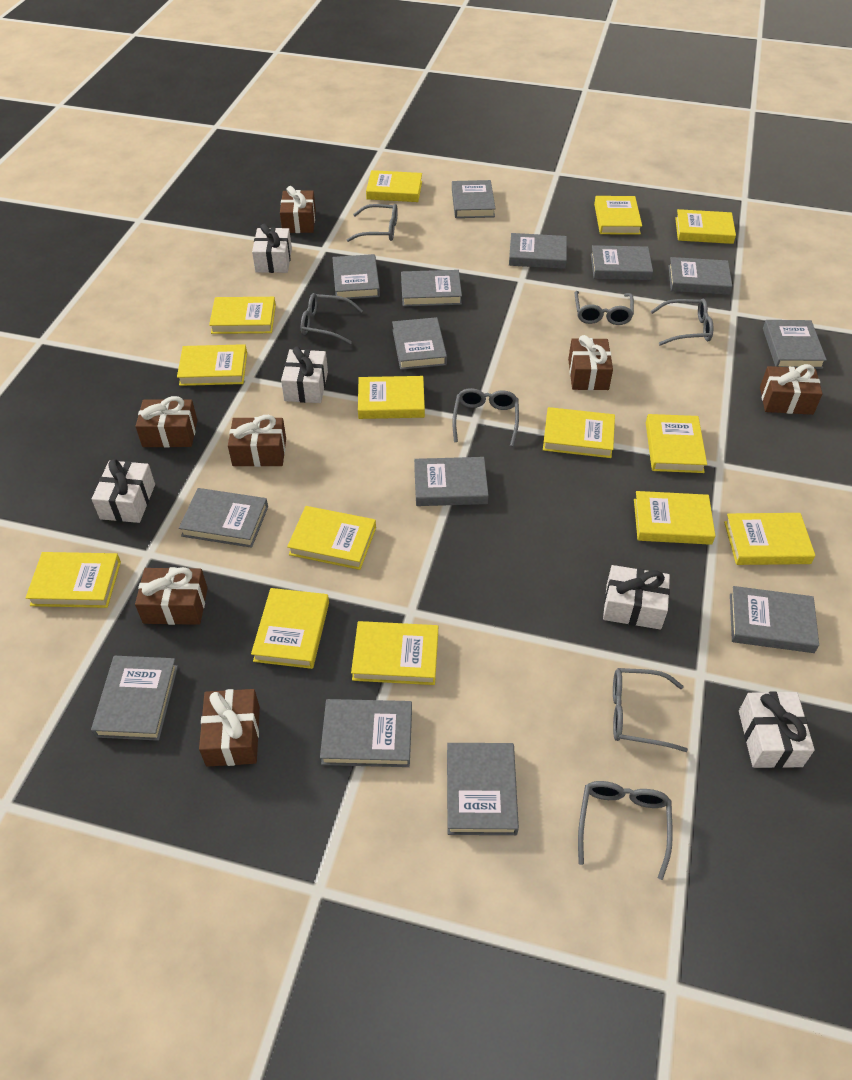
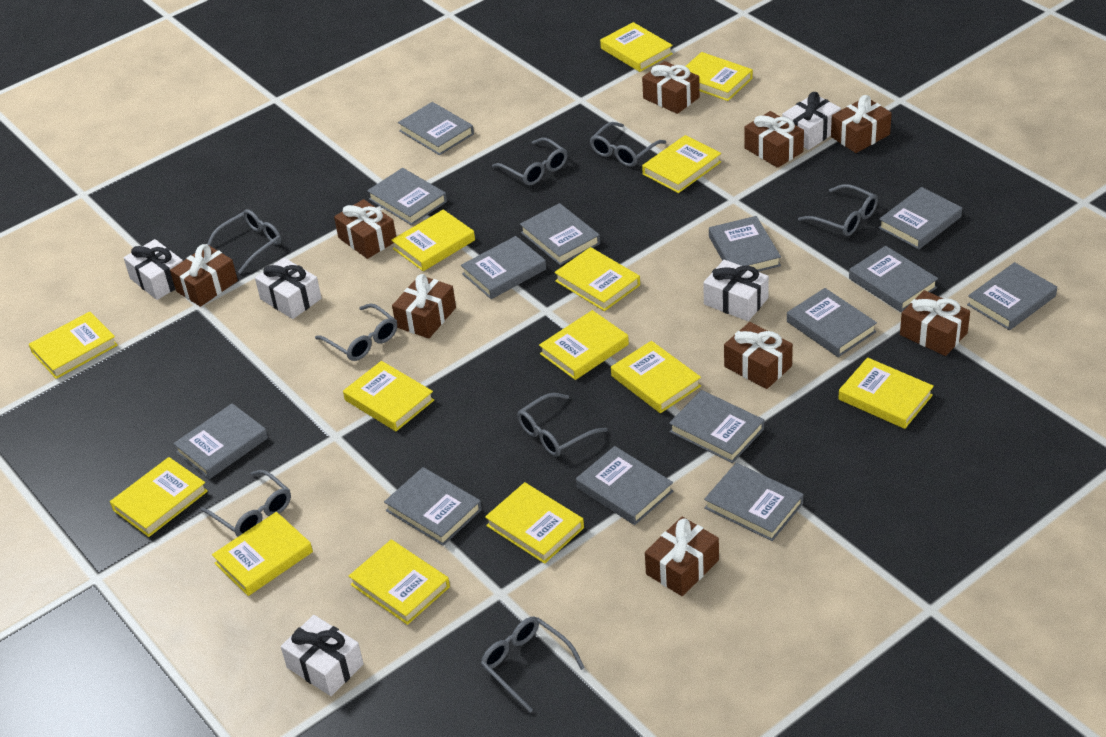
brown gift: 7 -> 9
grey glasses: 7 -> 8

